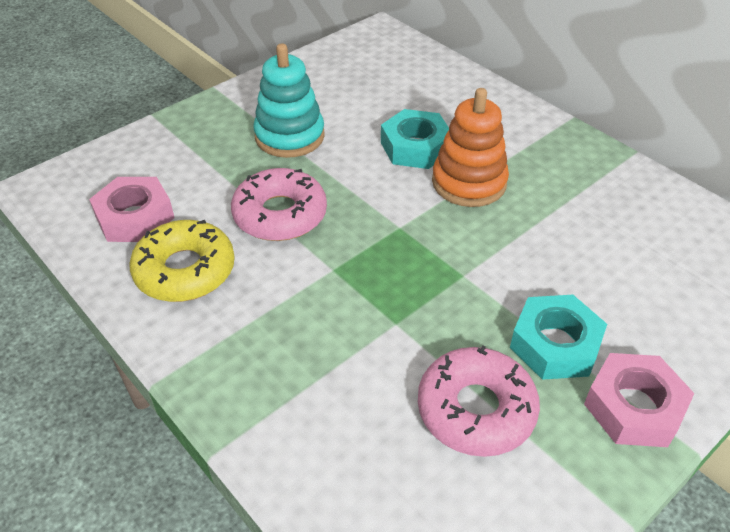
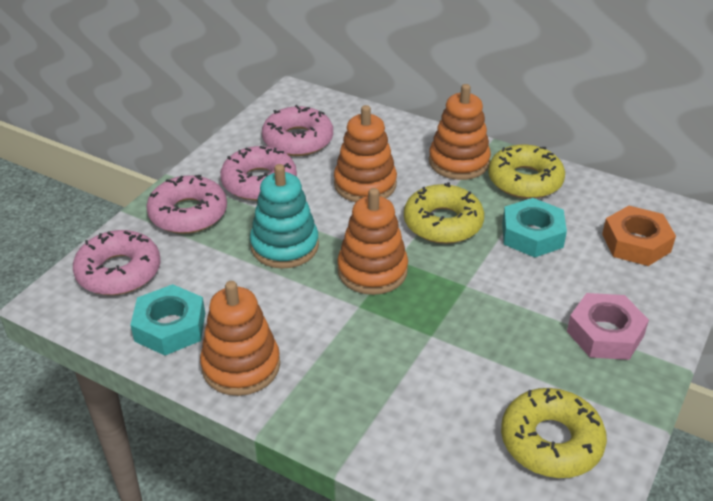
orange nut: 0 -> 1
orange stacking toy: 1 -> 4
pink donut: 2 -> 4
pink nut: 2 -> 1
yellow donut: 1 -> 3

